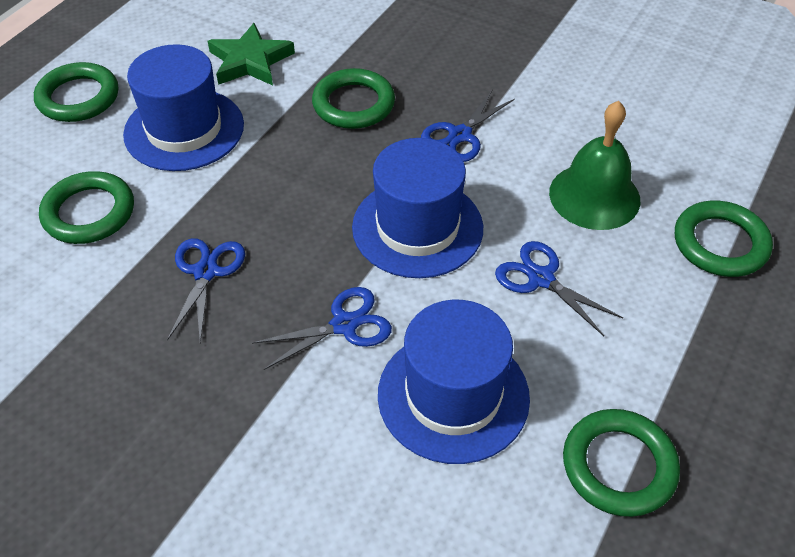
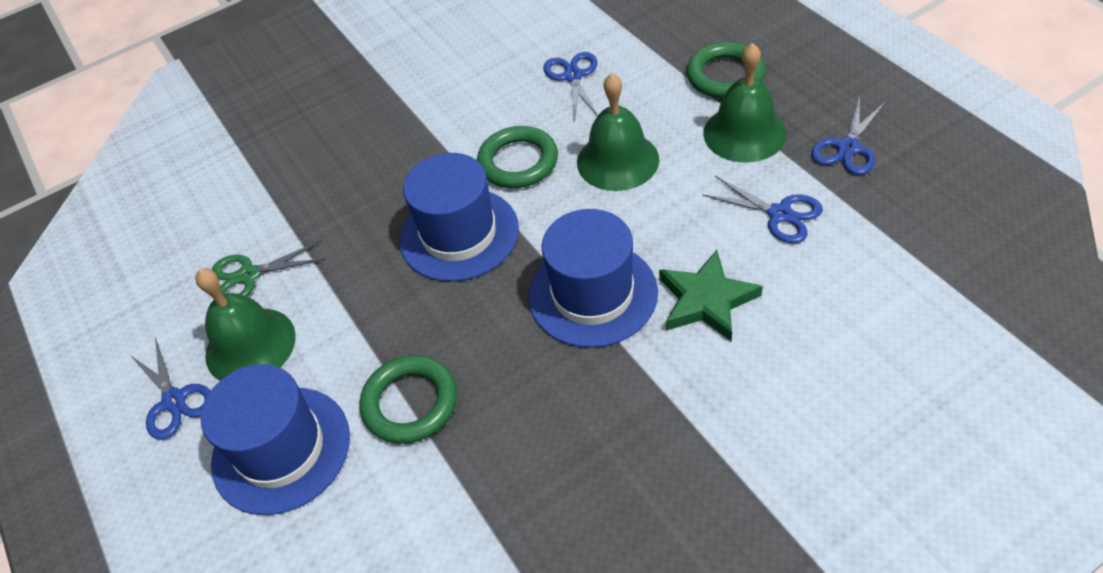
green bell: 1 -> 3
green ring: 5 -> 3
green scissors: 0 -> 1

